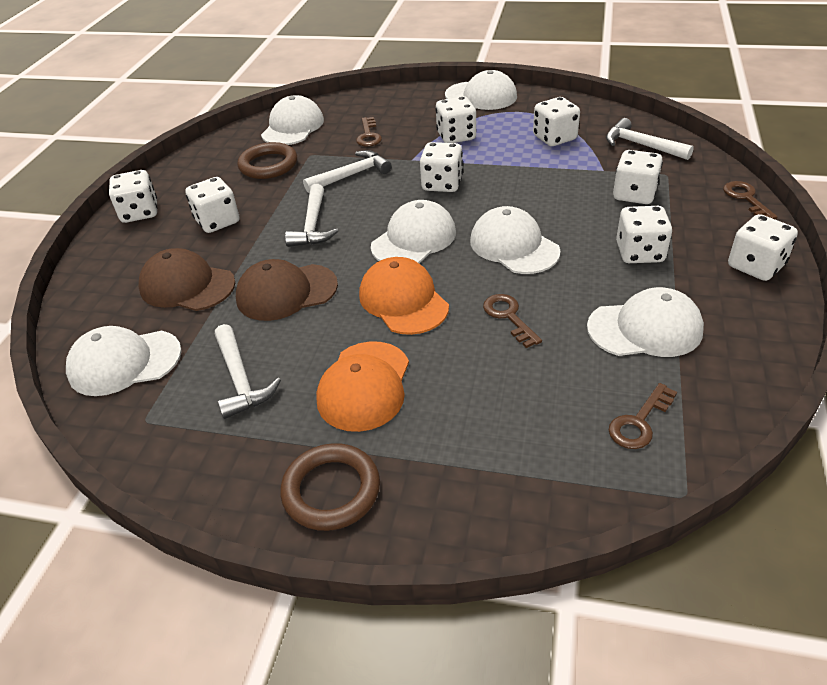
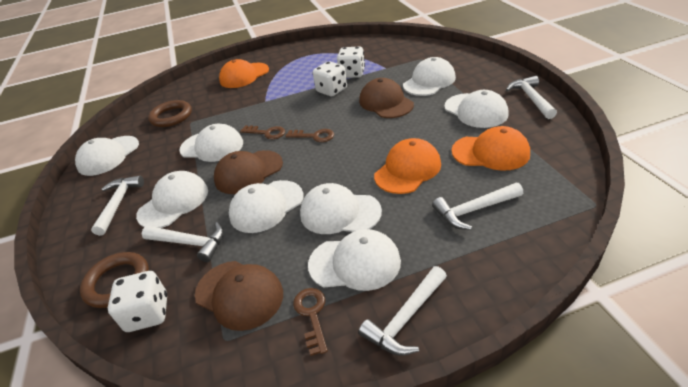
brown cap: 2 -> 3
brown key: 4 -> 3
orange cap: 2 -> 3
white cap: 6 -> 8
white dice: 8 -> 3
white hammer: 4 -> 5

